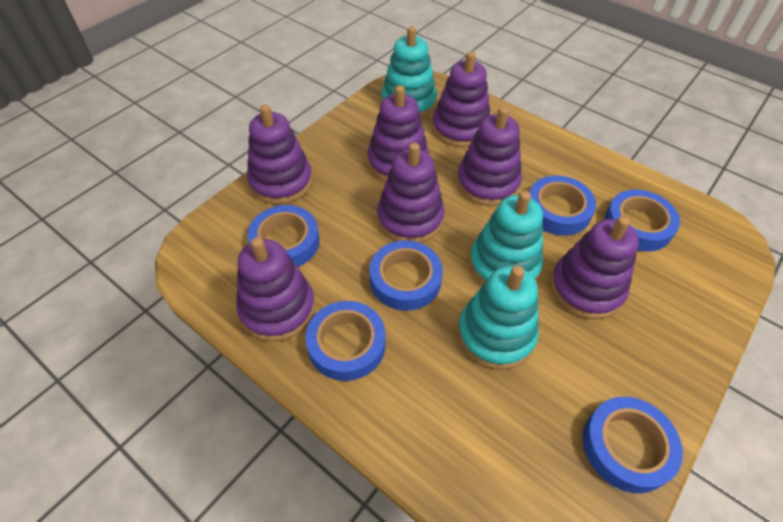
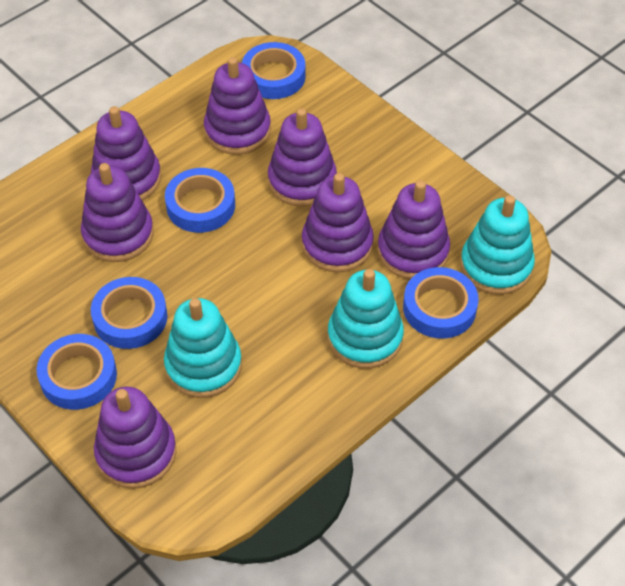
blue tape: 6 -> 5

